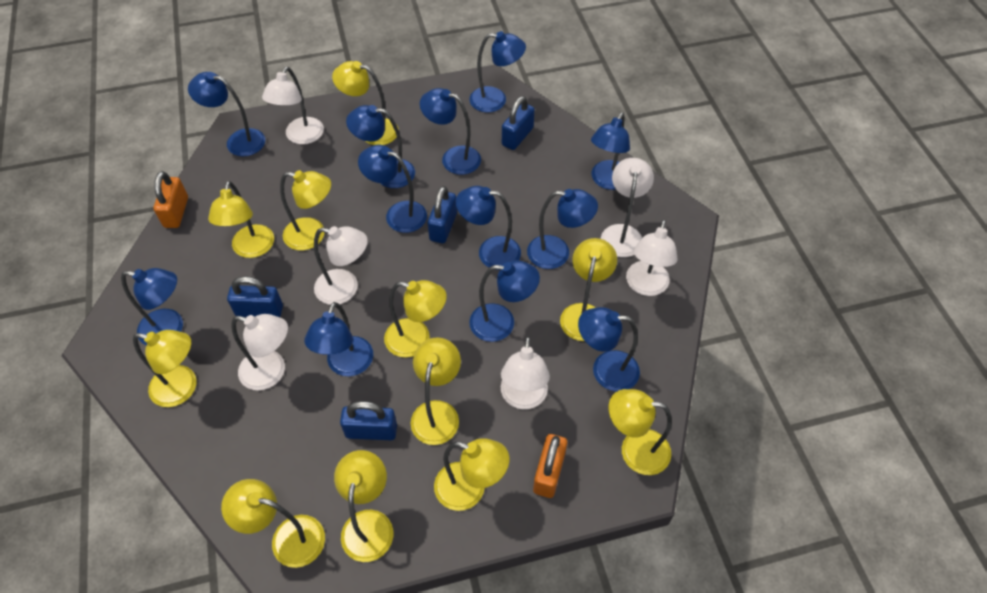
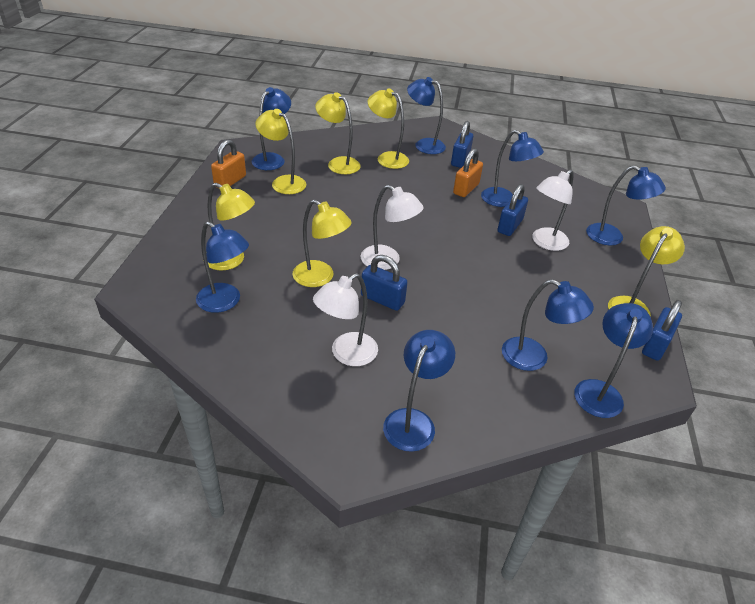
blue lamp: 12 -> 8
white lamp: 6 -> 3
yellow lamp: 11 -> 6

